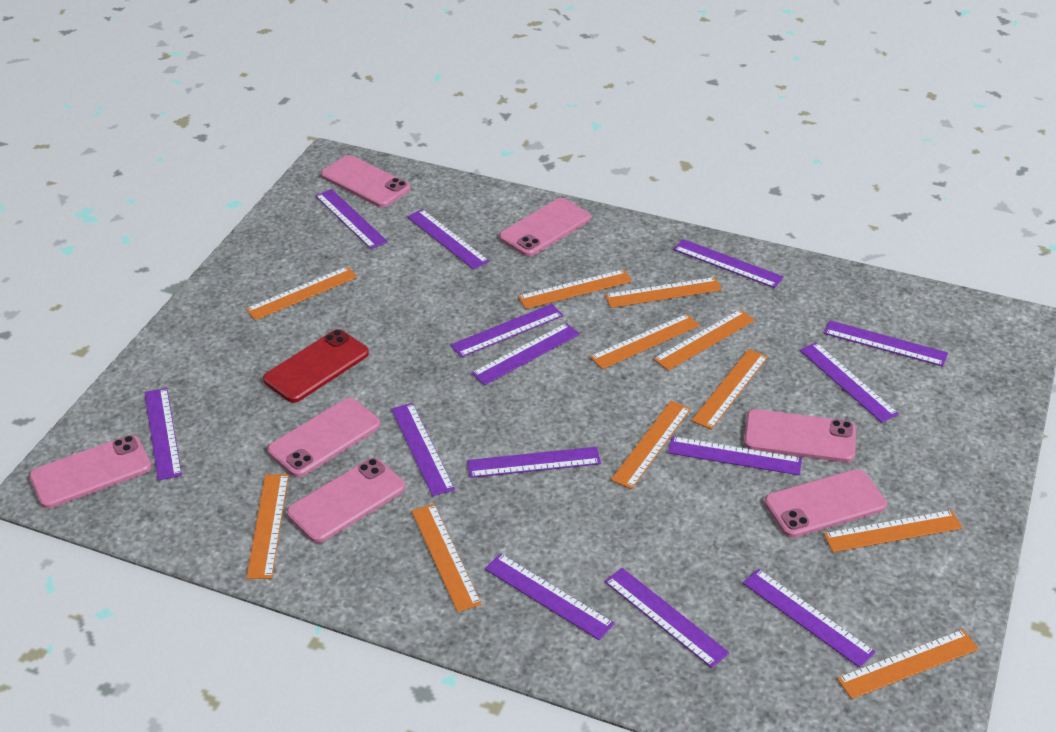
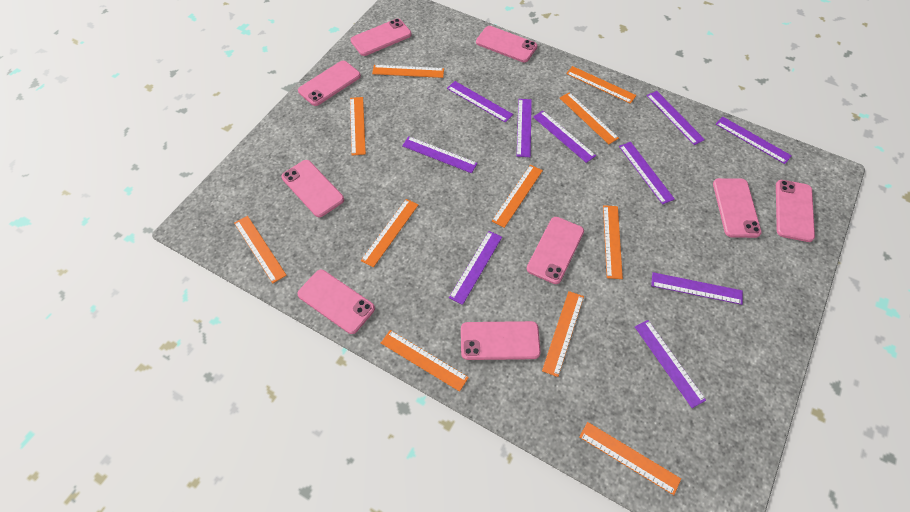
pink phone: 7 -> 9
purple ruler: 14 -> 10
red phone: 1 -> 0

